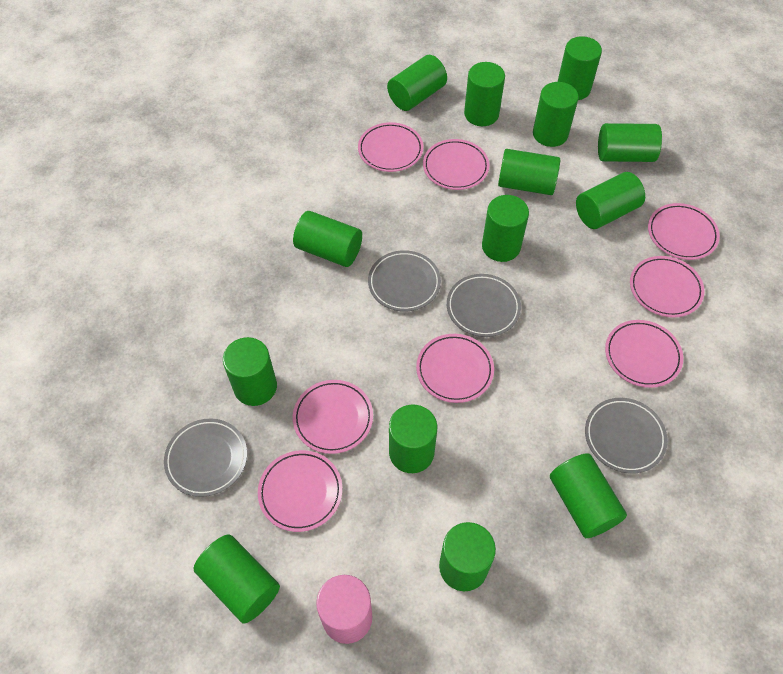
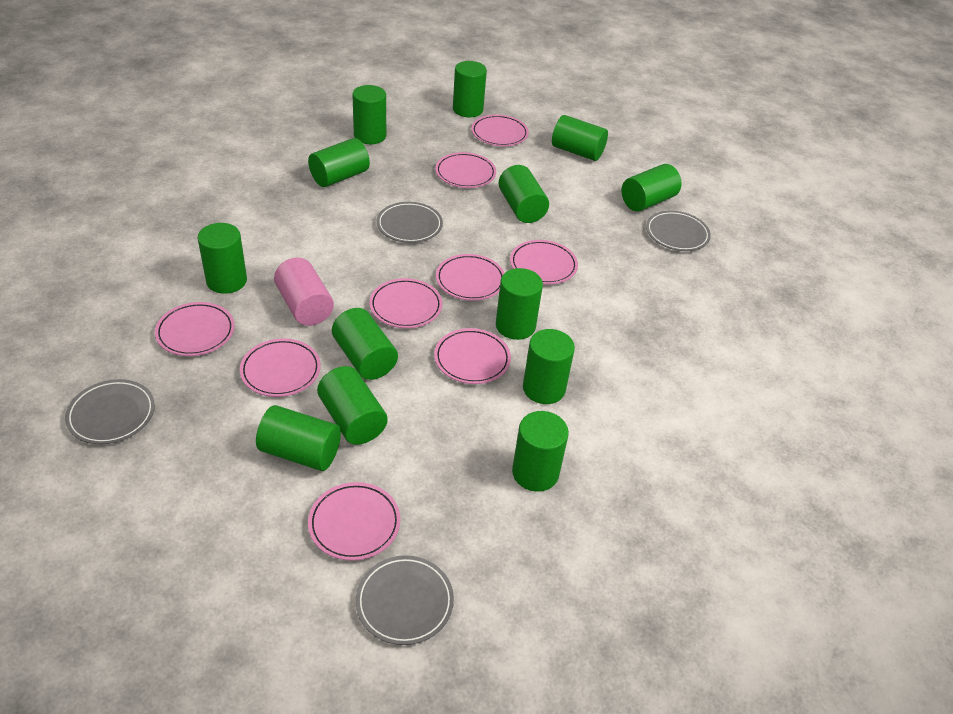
green cylinder: 14 -> 13
pink plate: 8 -> 9

